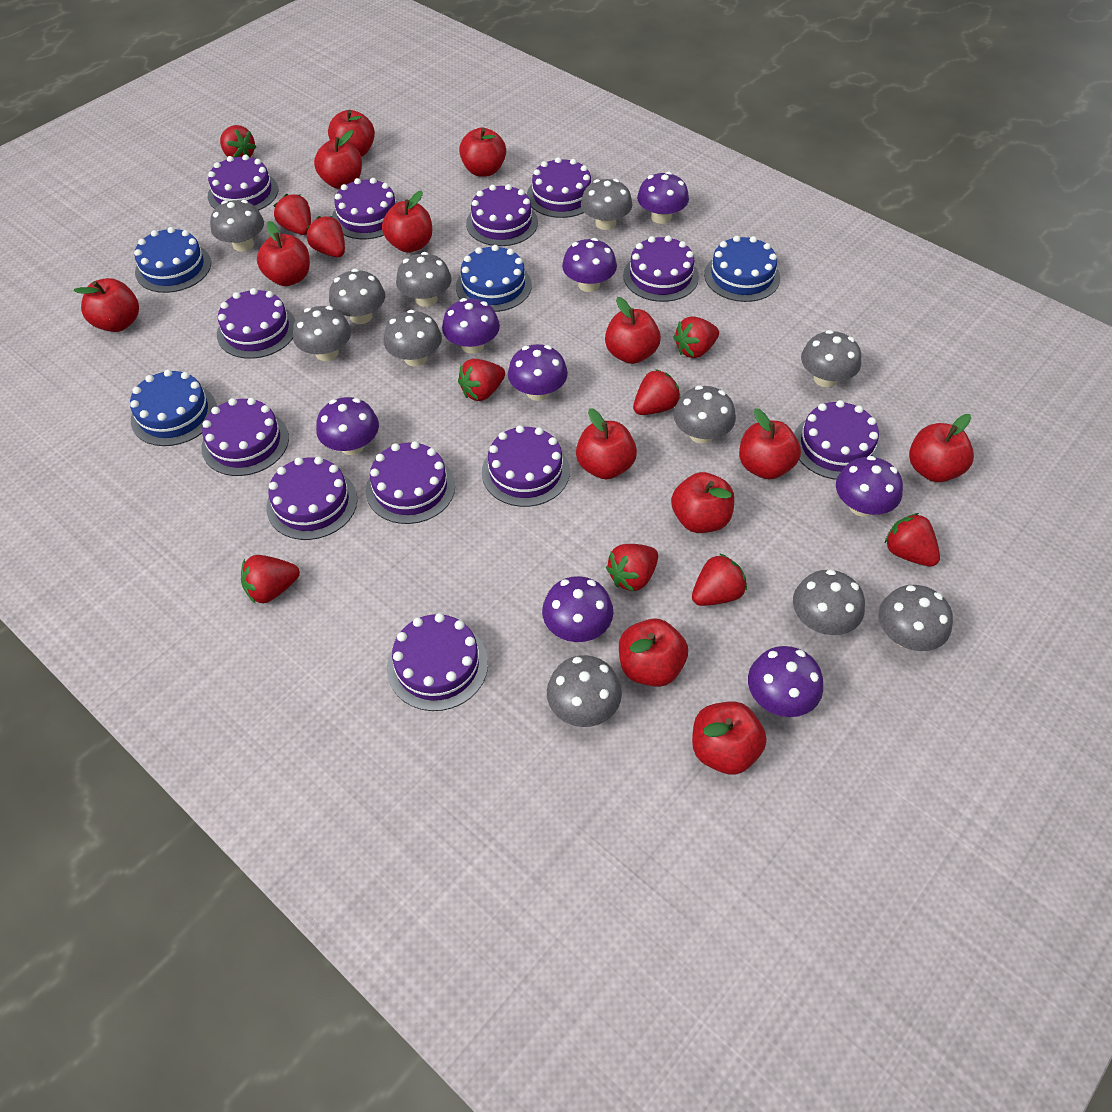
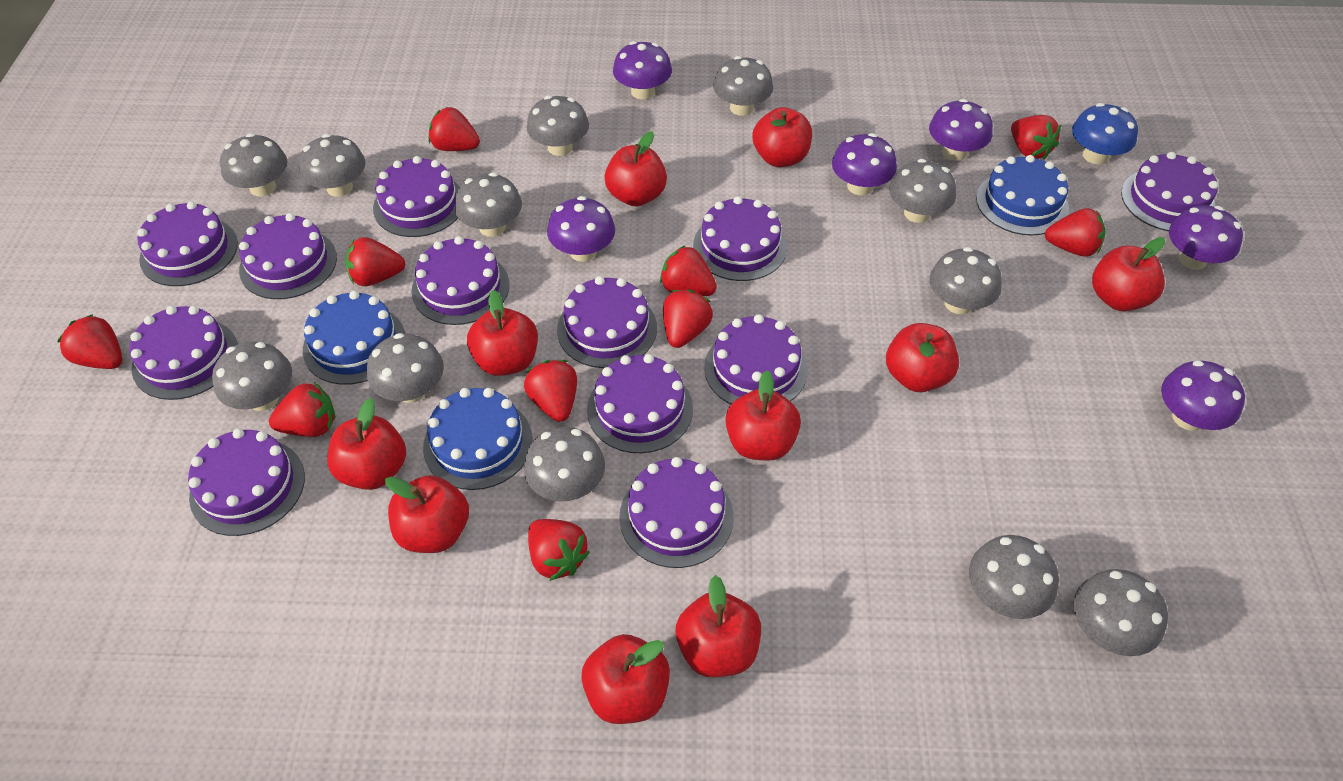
blue cake: 4 -> 3
blue mushroom: 0 -> 1
grey mushroom: 11 -> 12
purple mushroom: 8 -> 6
red apple: 13 -> 10

